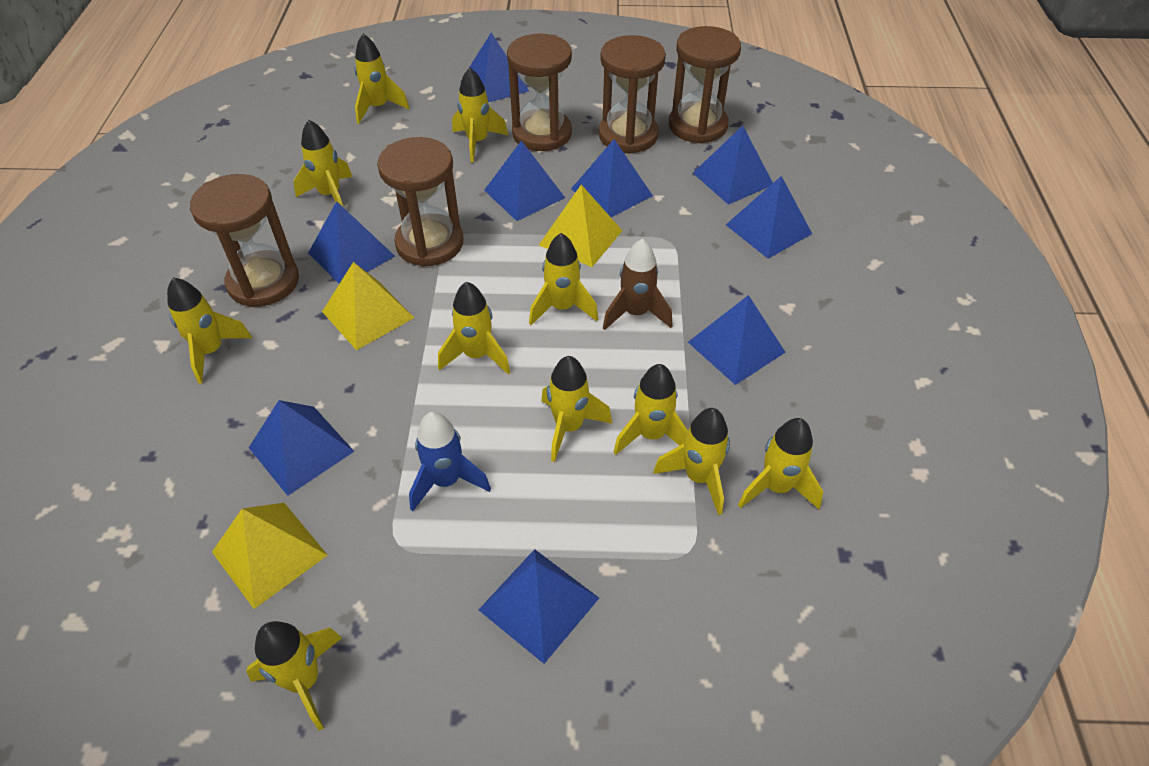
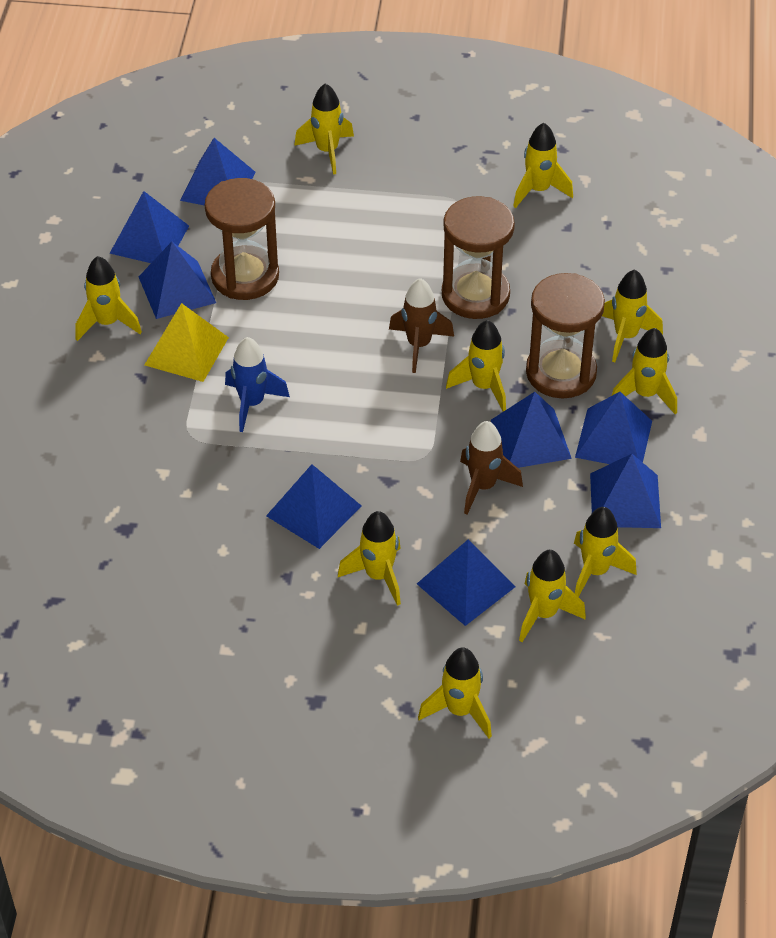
blue pyramid: 9 -> 8
brown hourglass: 5 -> 3
brown rocket: 1 -> 2
yellow pyramid: 3 -> 1
yellow rocket: 11 -> 10

